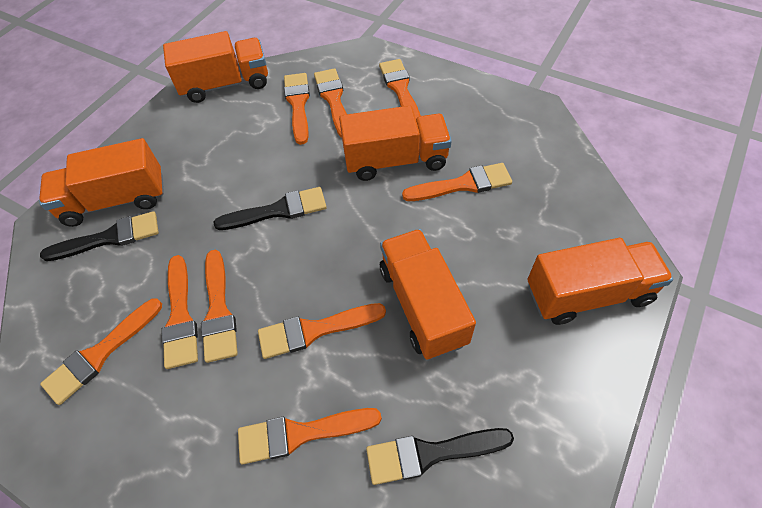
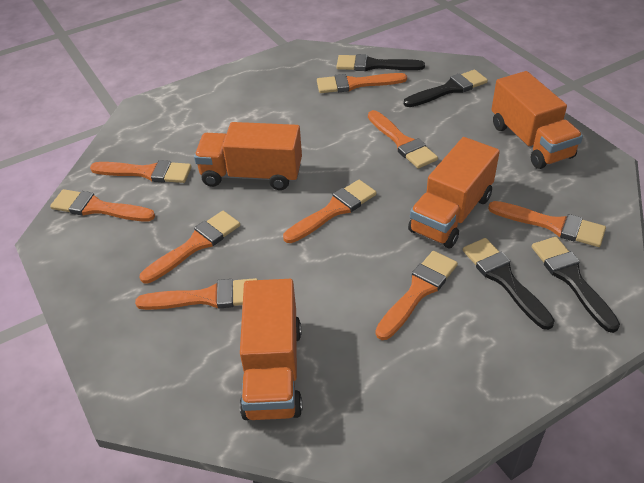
black brush: 3 -> 4
orange truck: 5 -> 4

